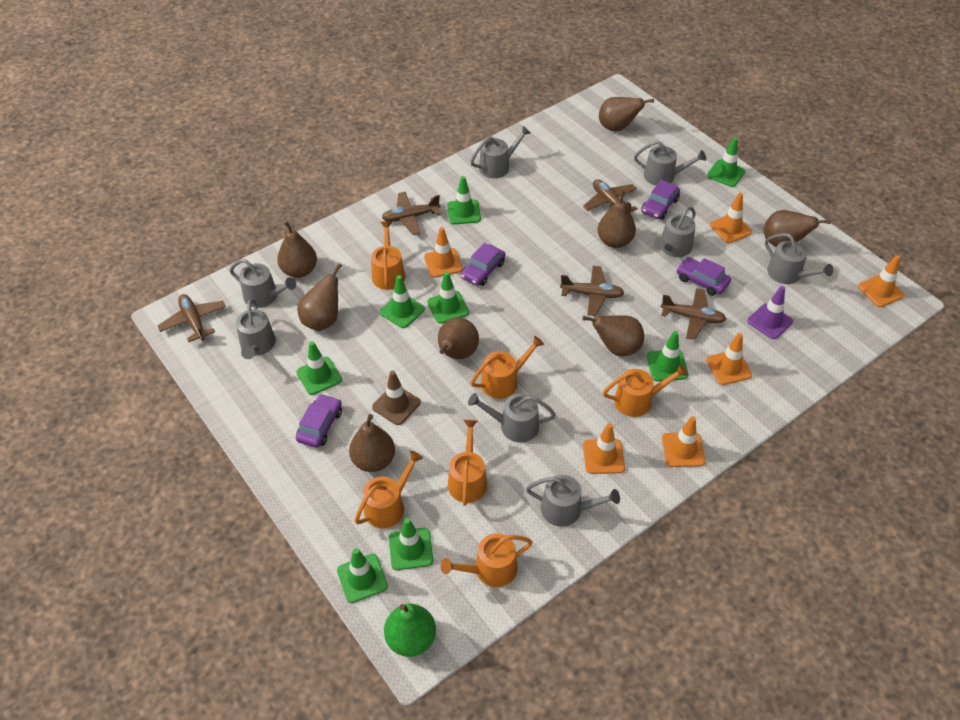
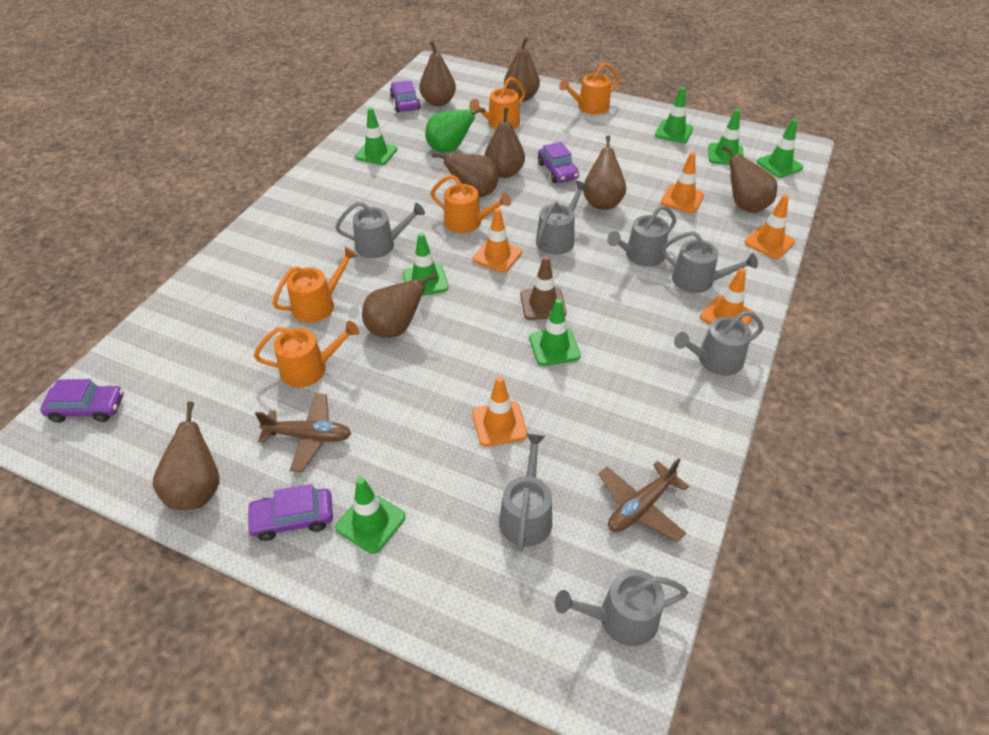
brown plane: 5 -> 2
green traffic cone: 8 -> 7
grey watering can: 8 -> 7
orange traffic cone: 6 -> 5
orange watering can: 6 -> 5
purple traffic cone: 1 -> 0

